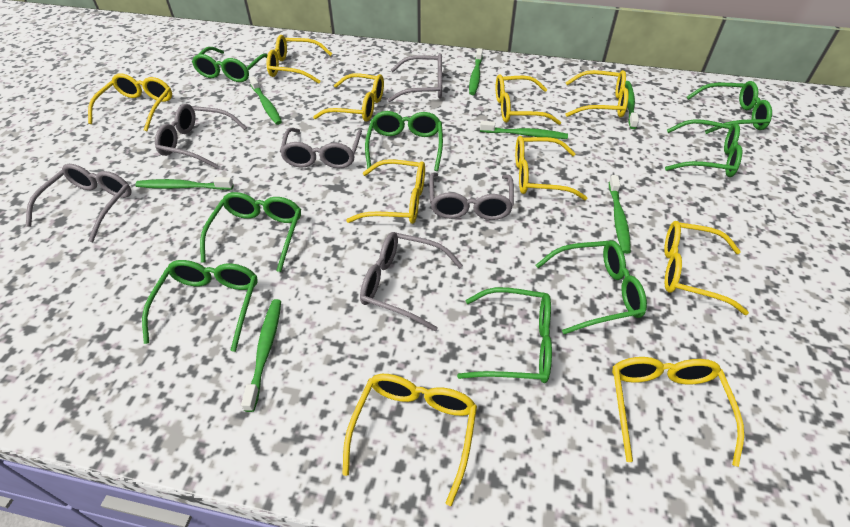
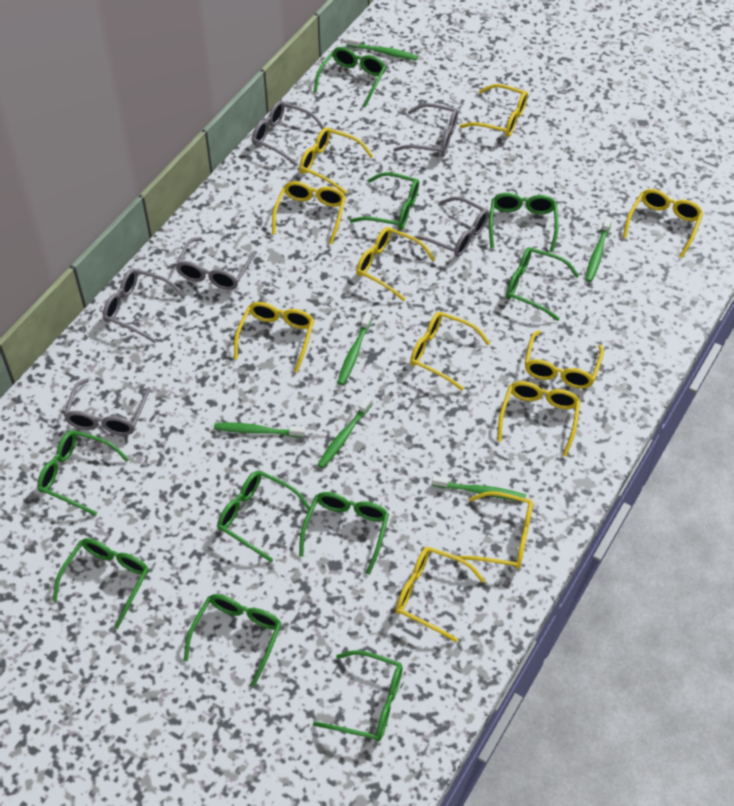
green glasses: 8 -> 10
green toothbrush: 7 -> 6
yellow glasses: 10 -> 11

